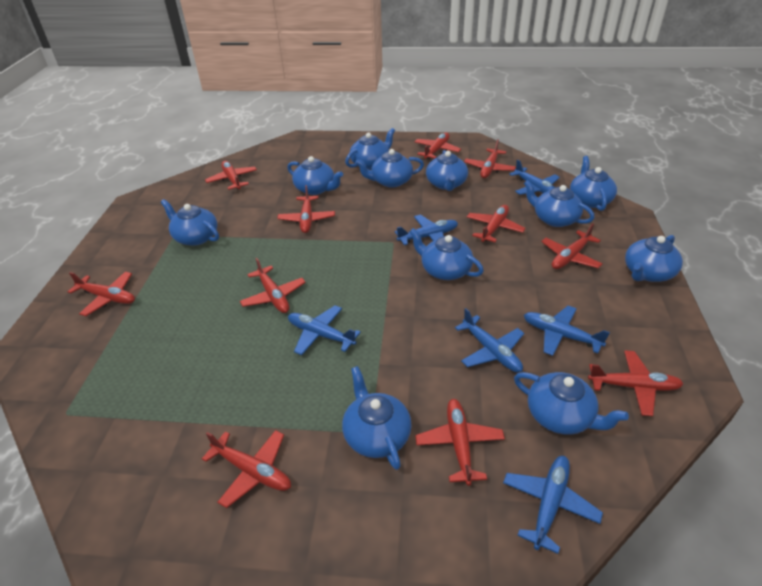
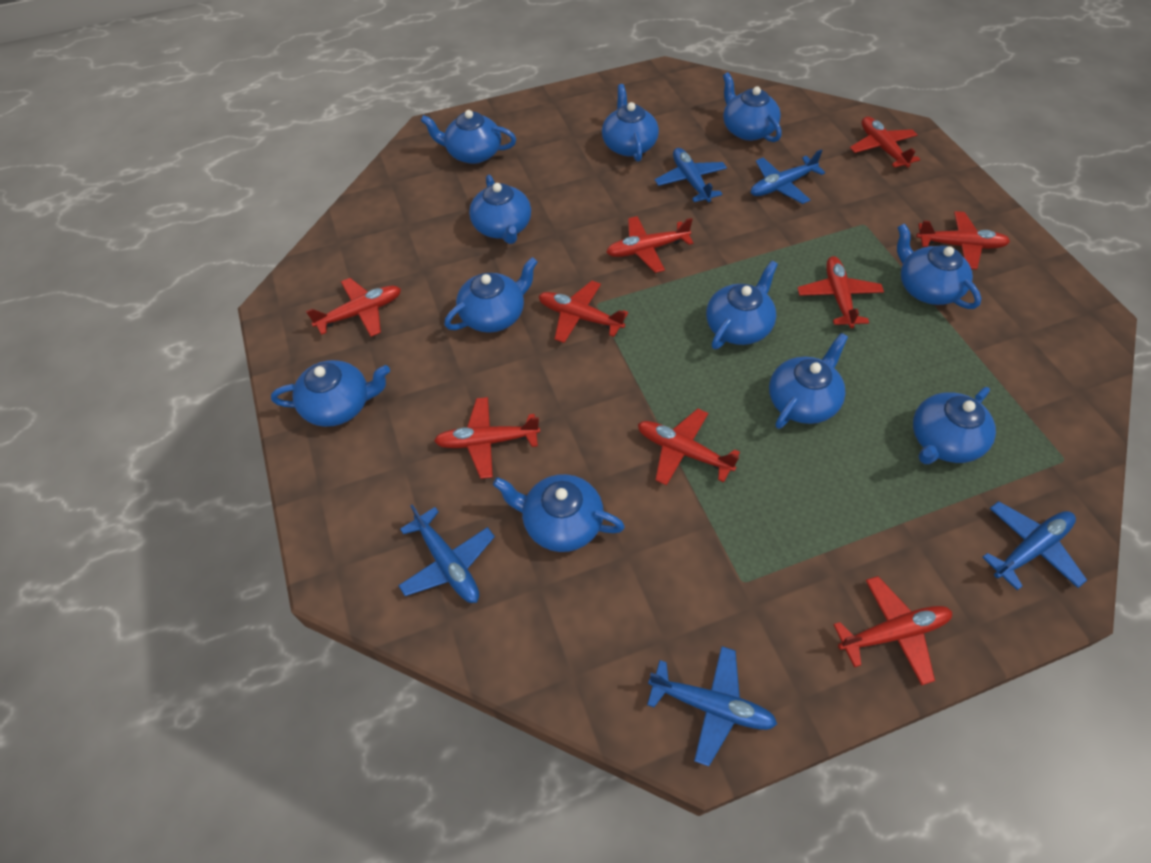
blue plane: 6 -> 5
red plane: 11 -> 9

